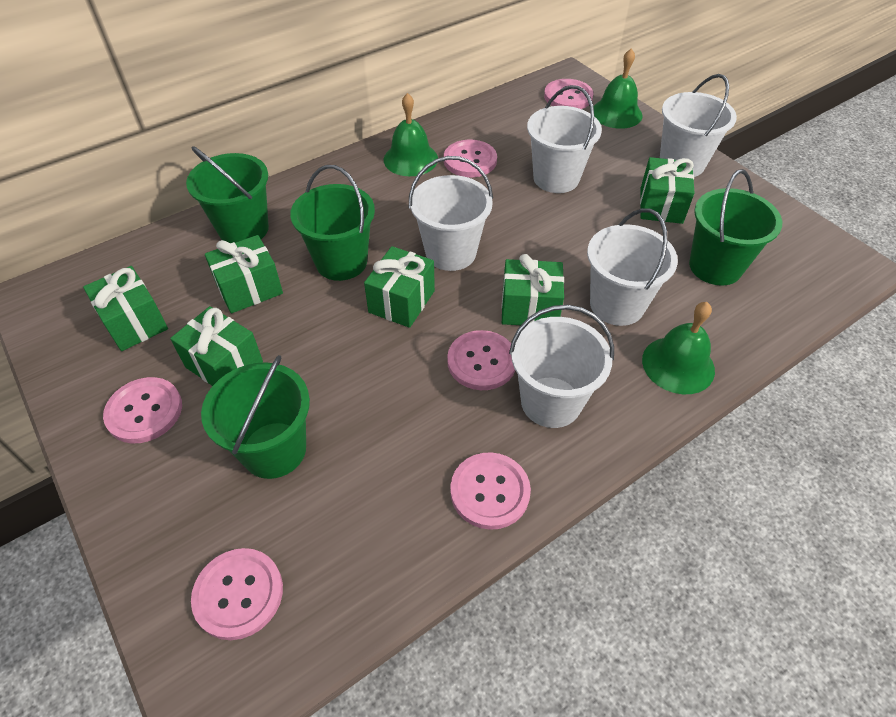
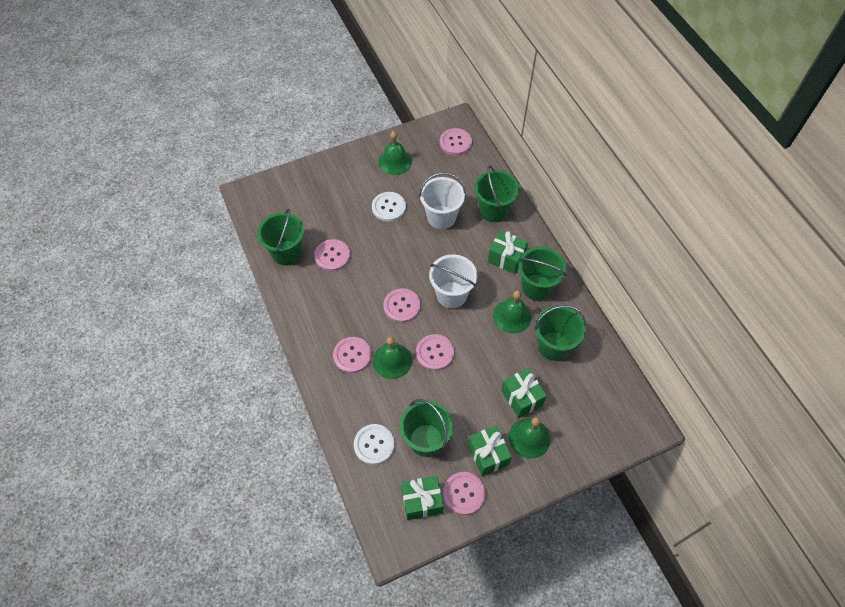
green bell: 3 -> 4
green bucket: 4 -> 5
green gift: 6 -> 4
white bucket: 5 -> 2
white button: 0 -> 2

